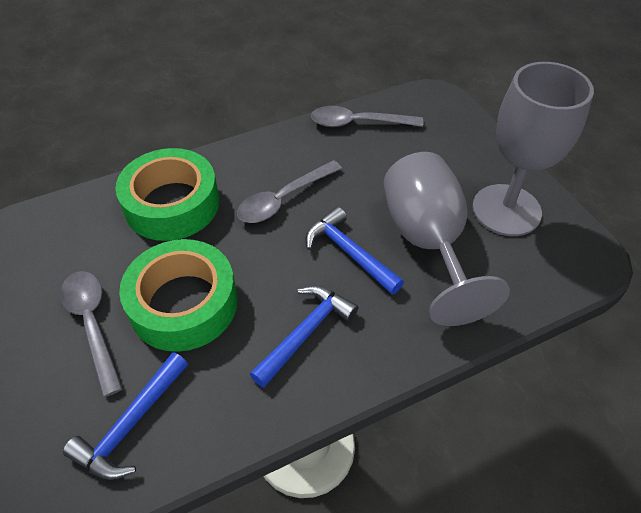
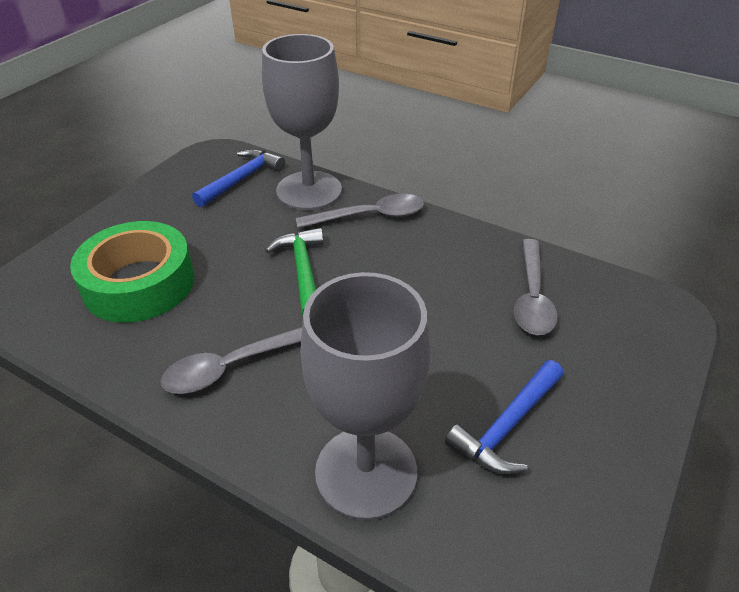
blue hammer: 3 -> 2
green hammer: 0 -> 1
green tape: 2 -> 1

